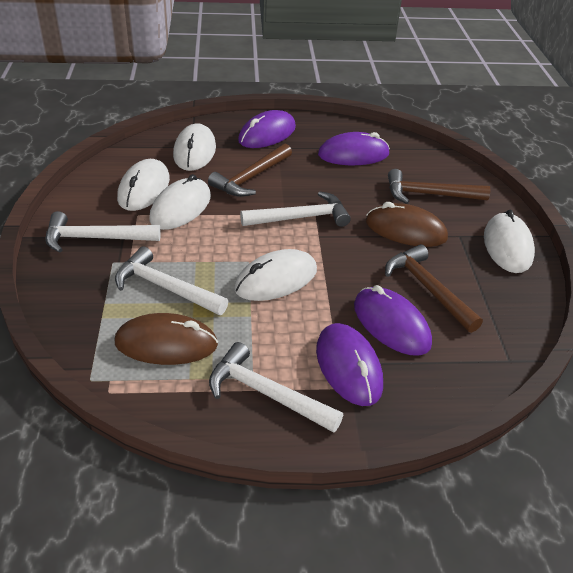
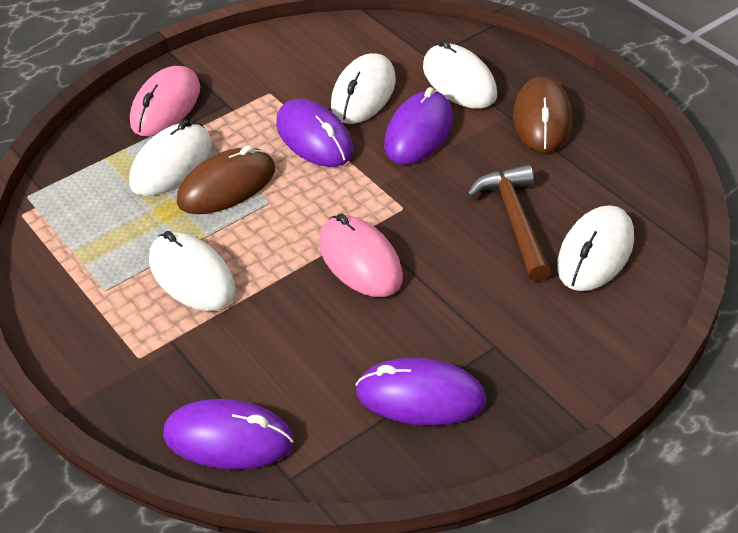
brown hammer: 3 -> 1
pink mouse: 0 -> 2
white hammer: 4 -> 0

